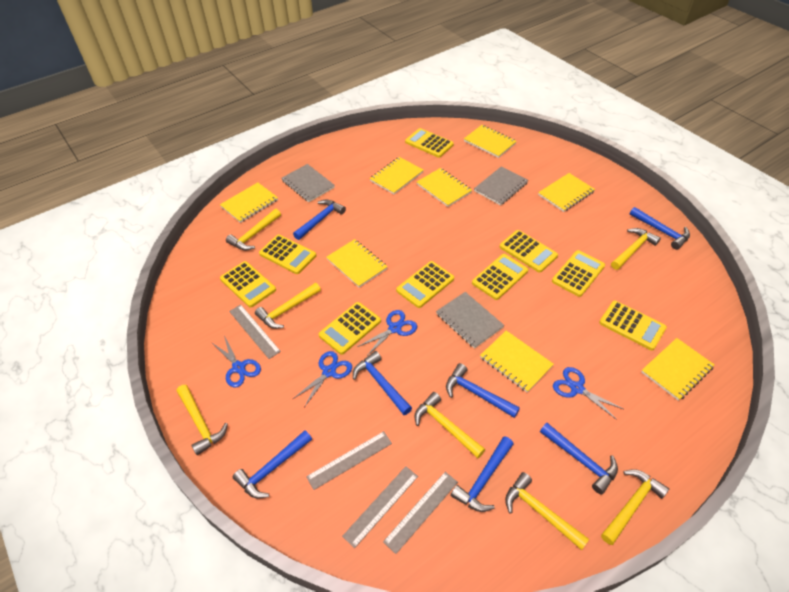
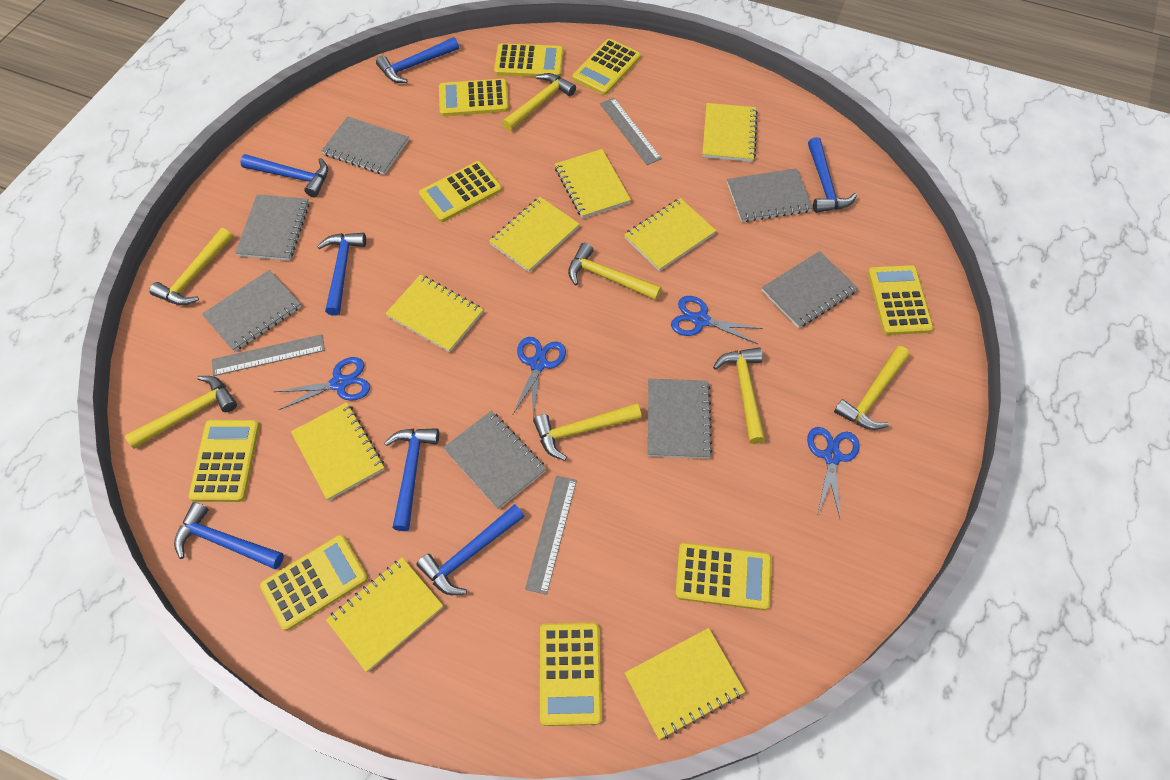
grey notebook: 3 -> 7
grey ruler: 4 -> 3

